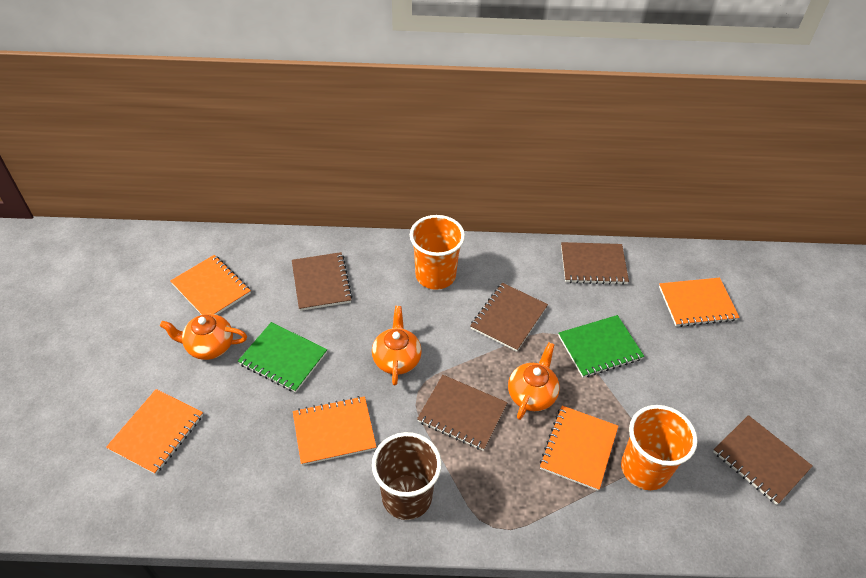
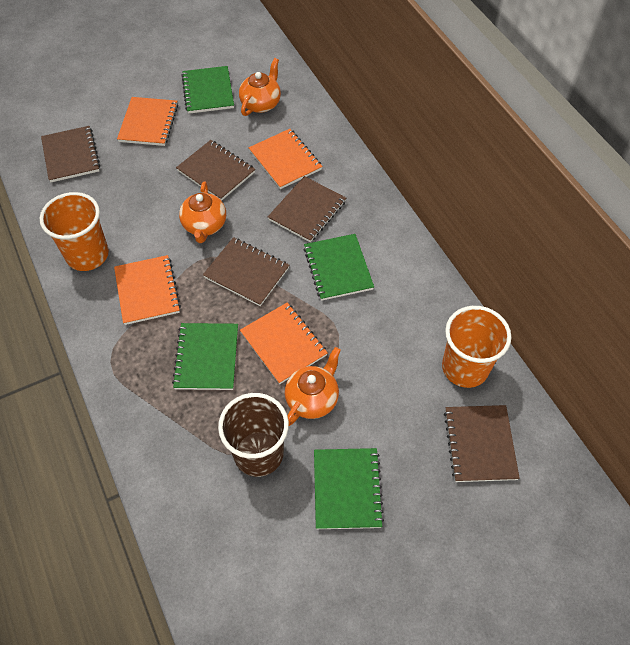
green notebook: 2 -> 4
orange notebook: 5 -> 4

